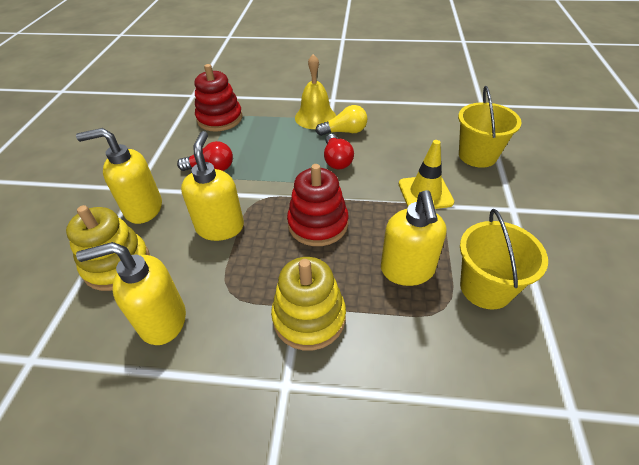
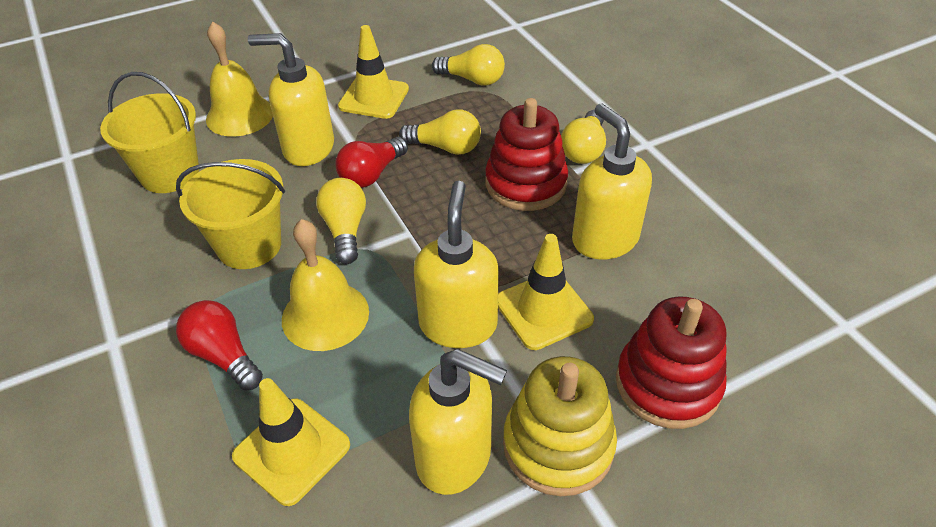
yellow bell: 1 -> 2
yellow light bulb: 1 -> 4
yellow stacking toy: 2 -> 1
yellow traffic cone: 1 -> 3

